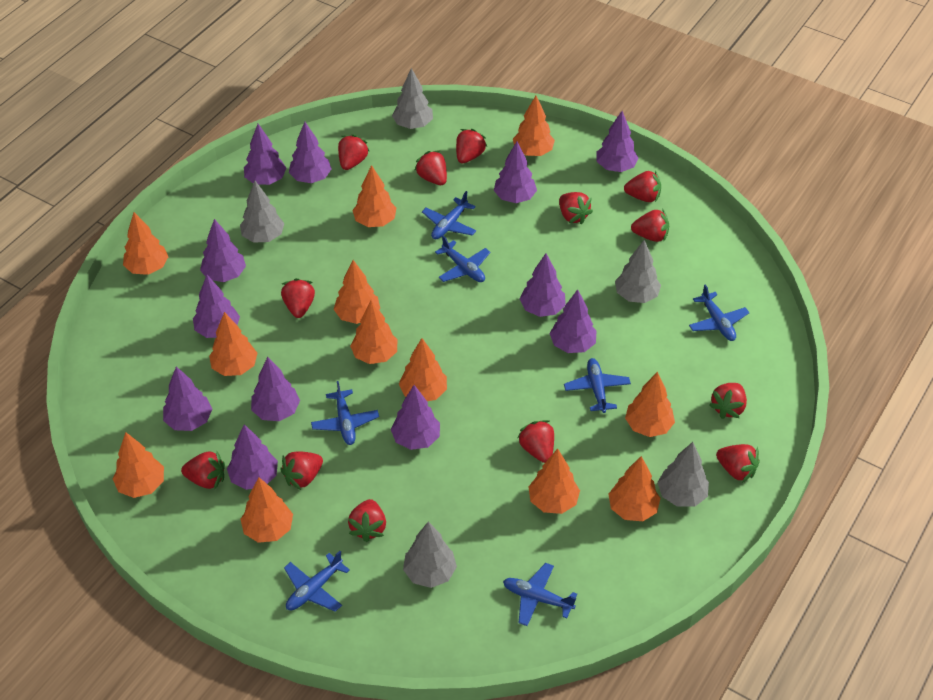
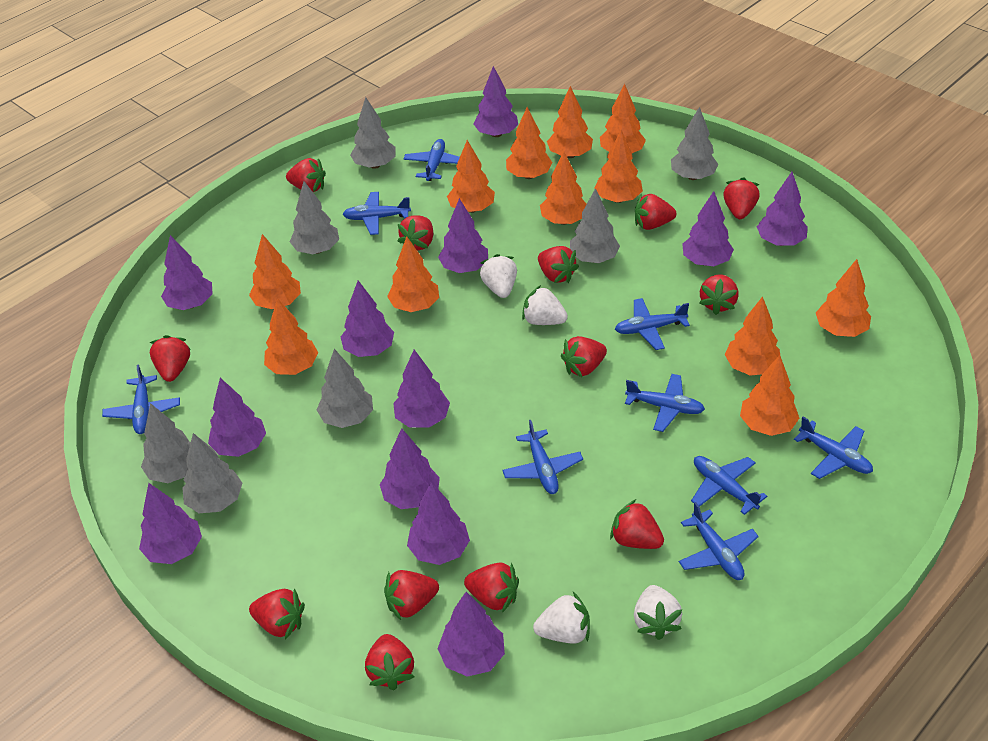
blue plane: 7 -> 9
grey tree: 5 -> 7
white strawberry: 0 -> 4

